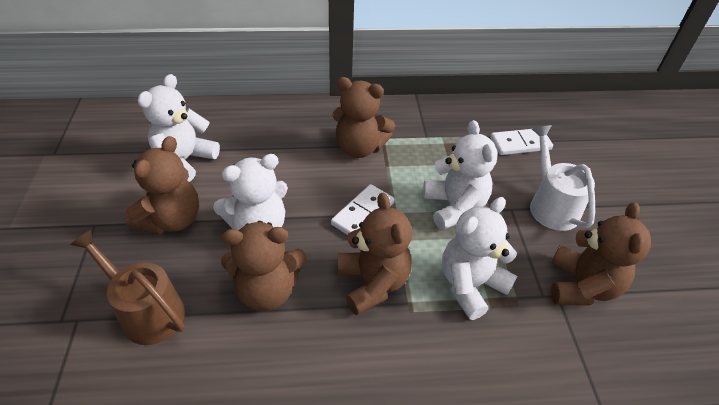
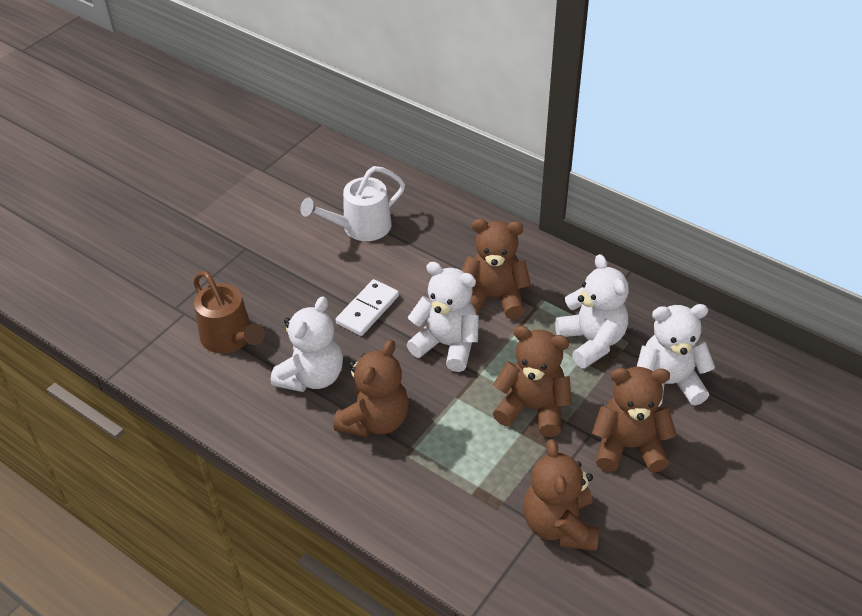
white domino: 2 -> 1

